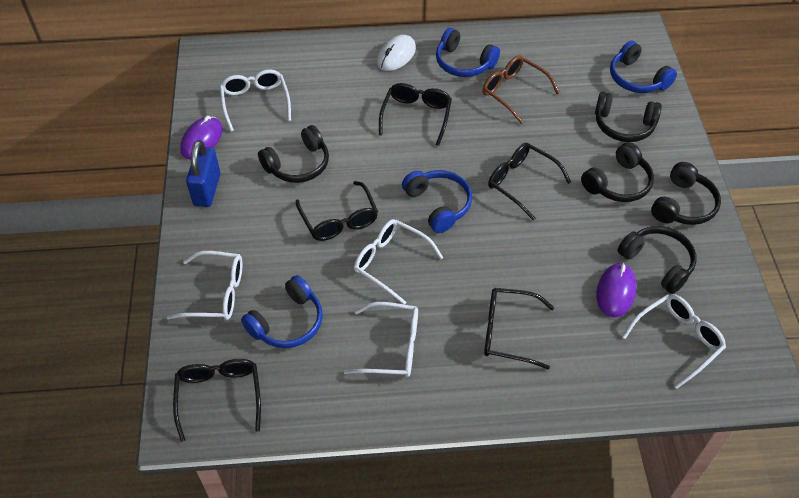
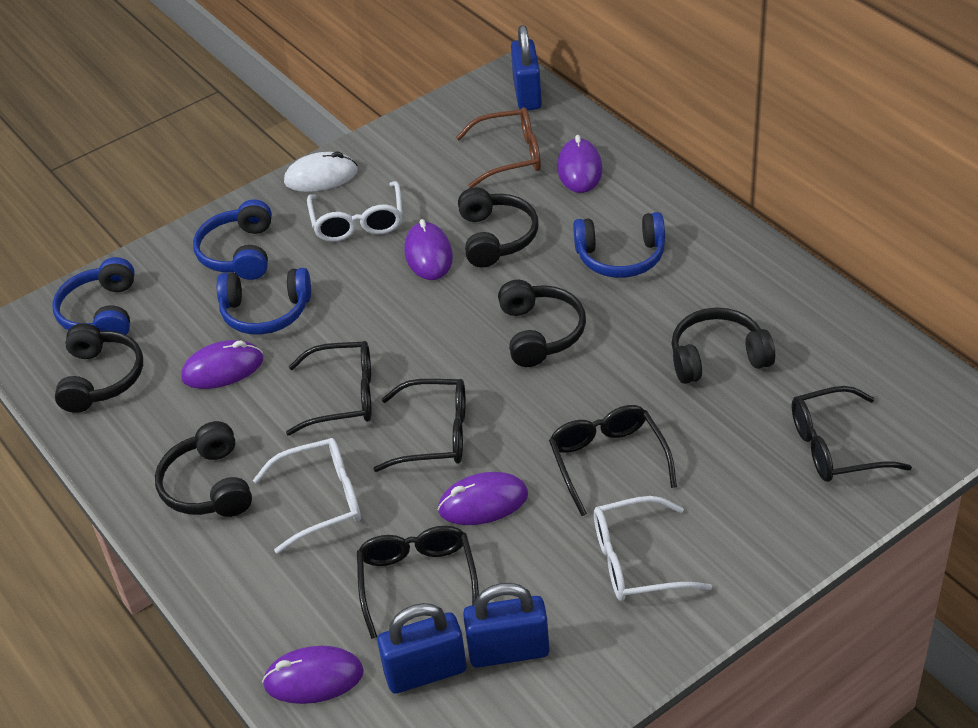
blue padlock: 1 -> 3
purple mouse: 2 -> 5
white glasses: 5 -> 3

